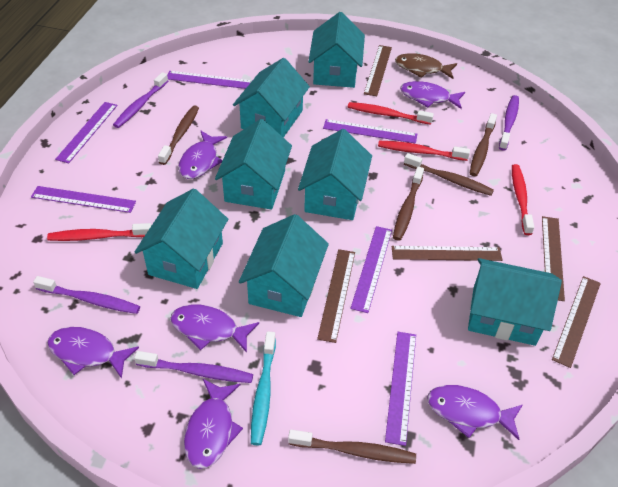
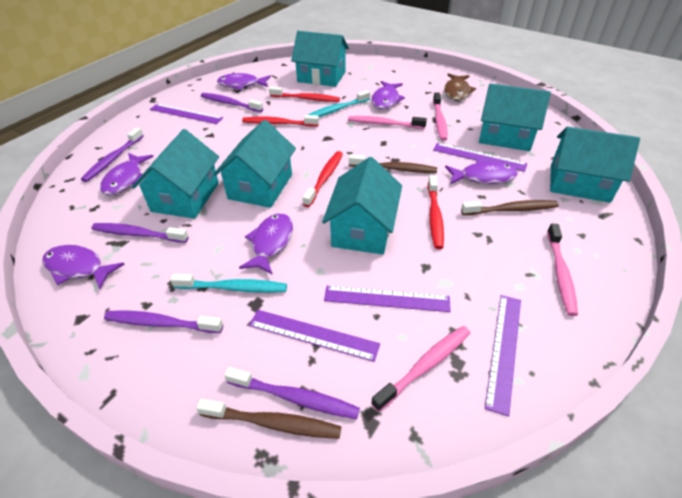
brown ruler: 5 -> 0
brown toothbrush: 5 -> 3
pink toothbrush: 0 -> 4
purple ruler: 6 -> 5
purple toothbrush: 4 -> 5
turquoise house: 7 -> 6
turquoise toothbrush: 1 -> 2

